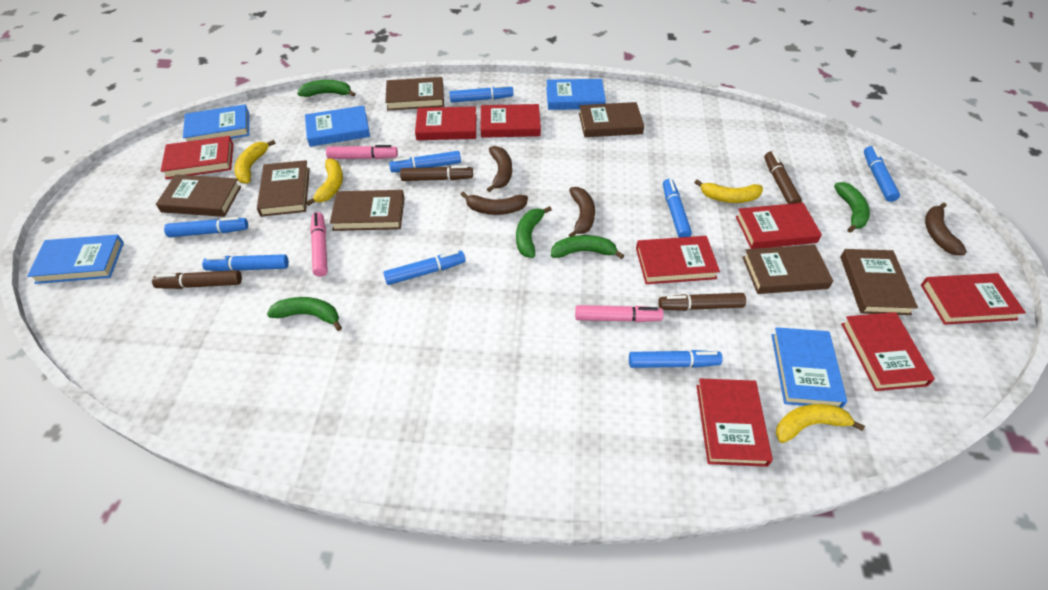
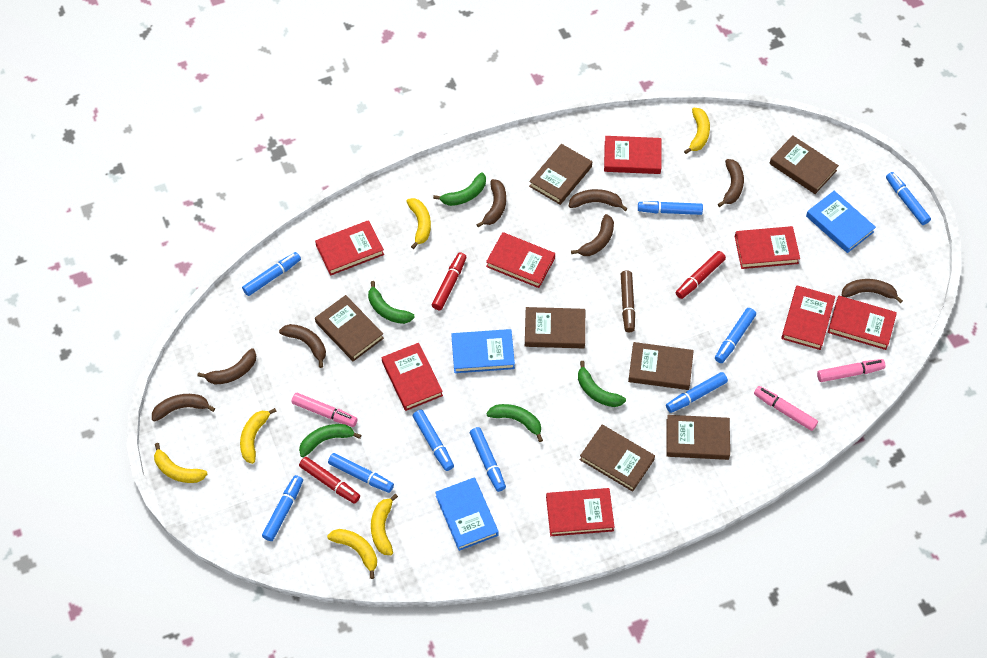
blue book: 5 -> 3
blue marker: 8 -> 9
brown banana: 4 -> 8
brown marker: 4 -> 1
red marker: 0 -> 3
yellow banana: 4 -> 6

